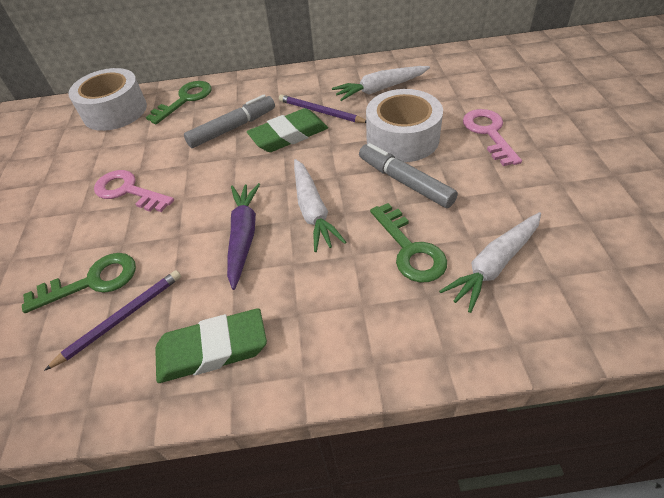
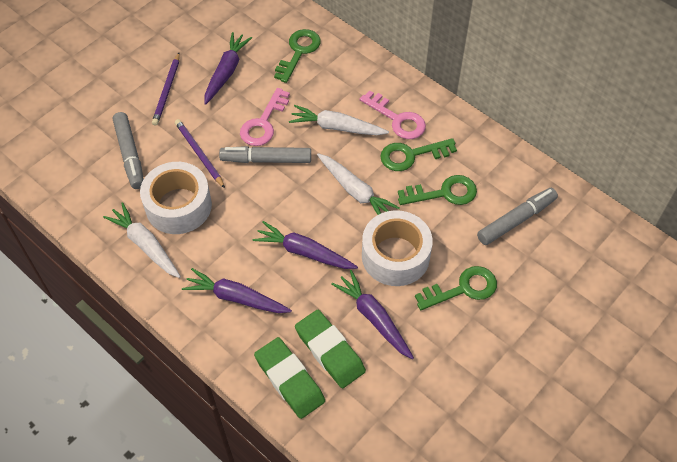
green key: 3 -> 4
grey marker: 2 -> 3
purple carrot: 1 -> 4

